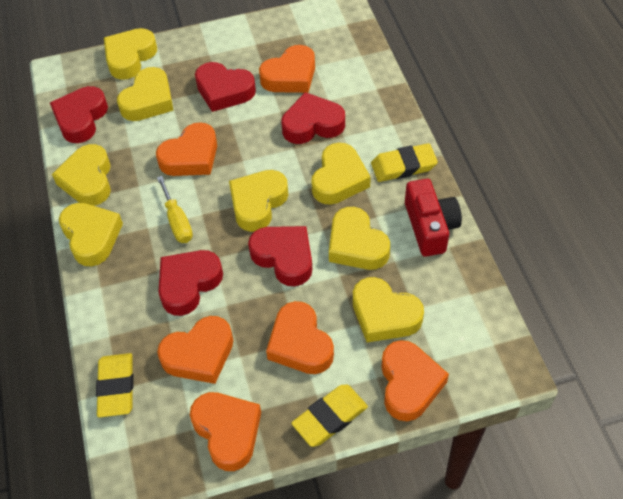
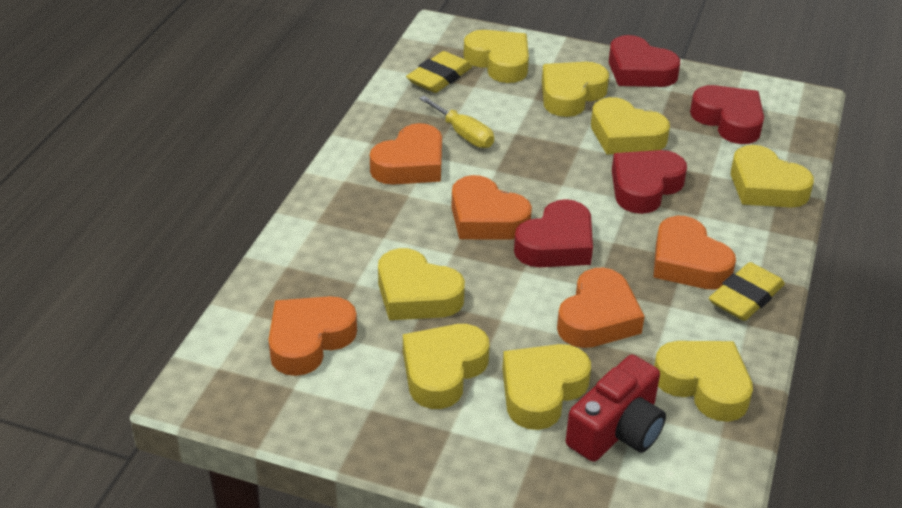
orange heart: 6 -> 5
red heart: 5 -> 4
yellow eraser: 3 -> 2

